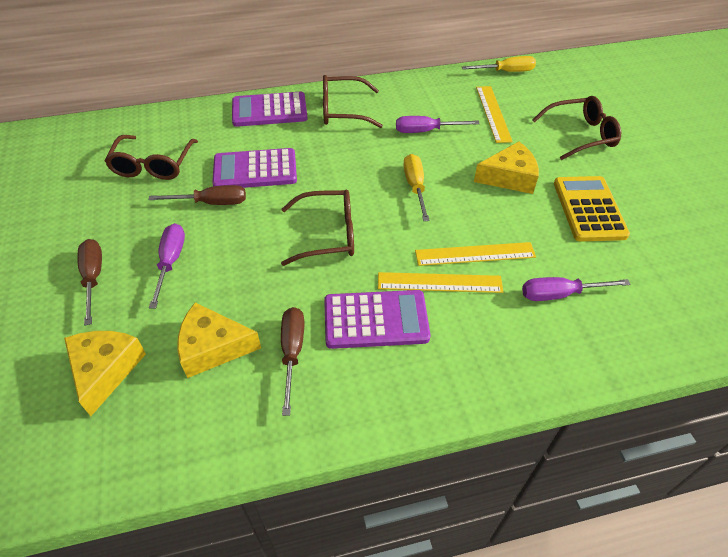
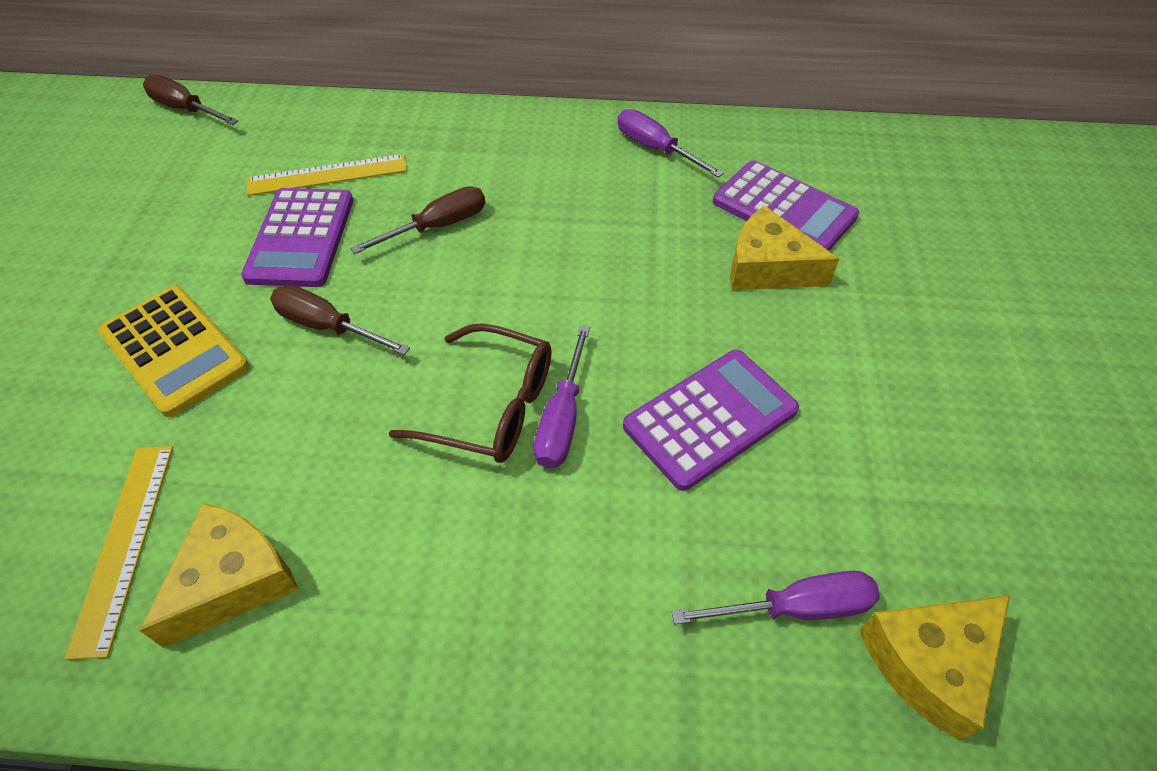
brown glasses: 4 -> 1
yellow ruler: 3 -> 2
yellow screwdriver: 2 -> 0

